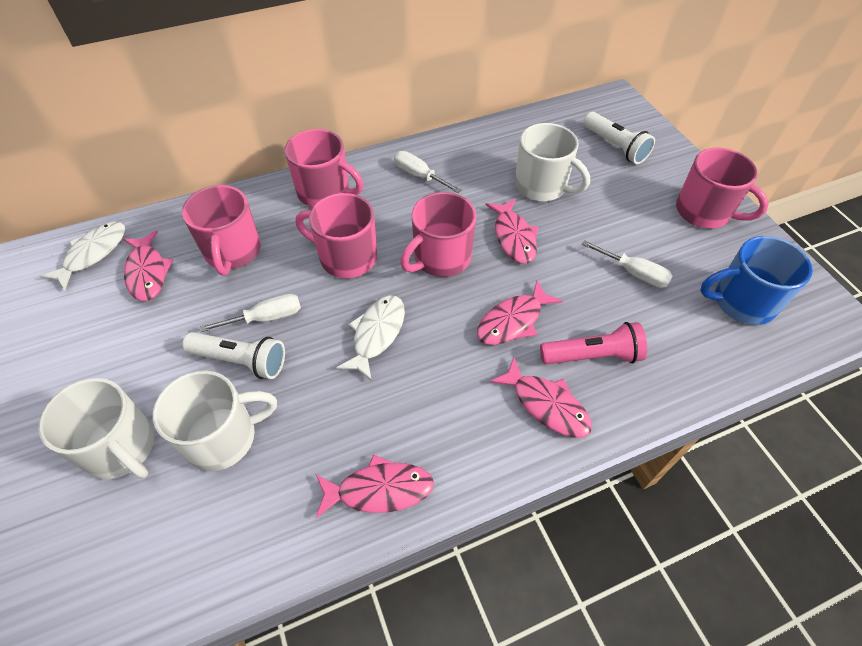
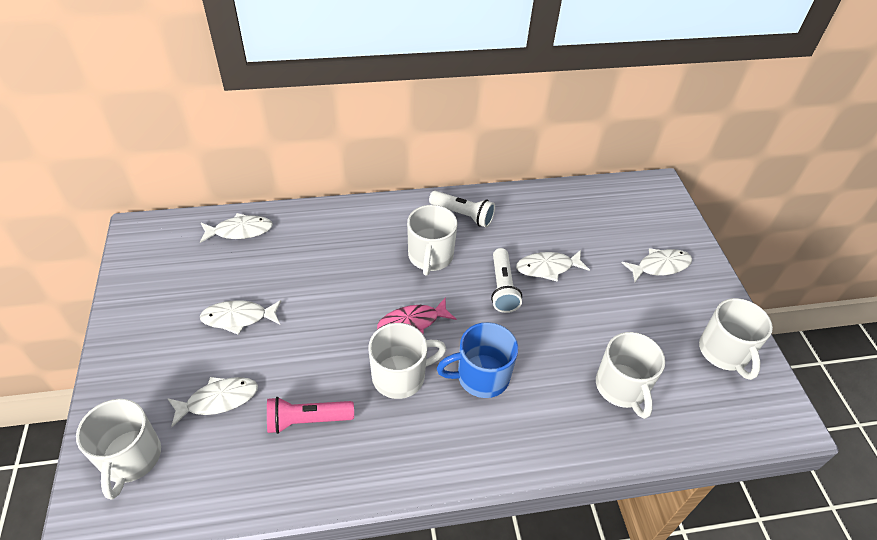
pink fish: 5 -> 1
pink mug: 5 -> 0
white fish: 2 -> 5
white mug: 3 -> 5
white screwdriver: 3 -> 0

